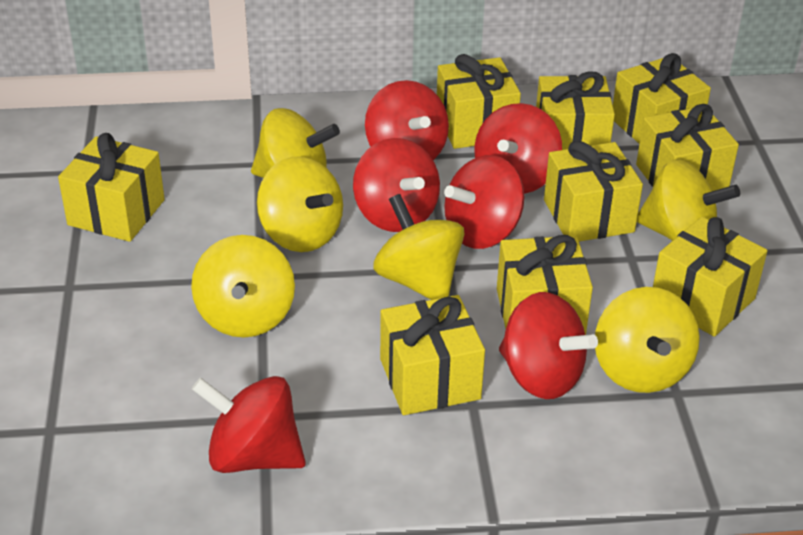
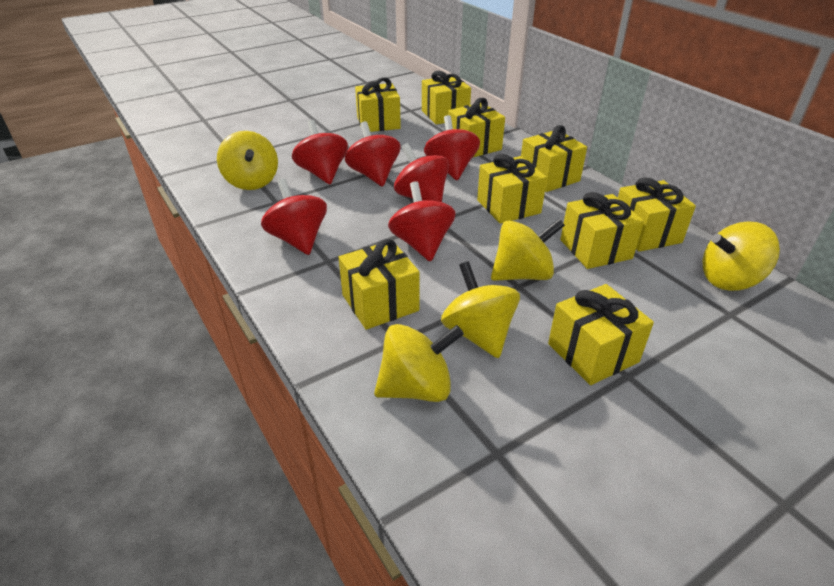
yellow spinning top: 6 -> 5

